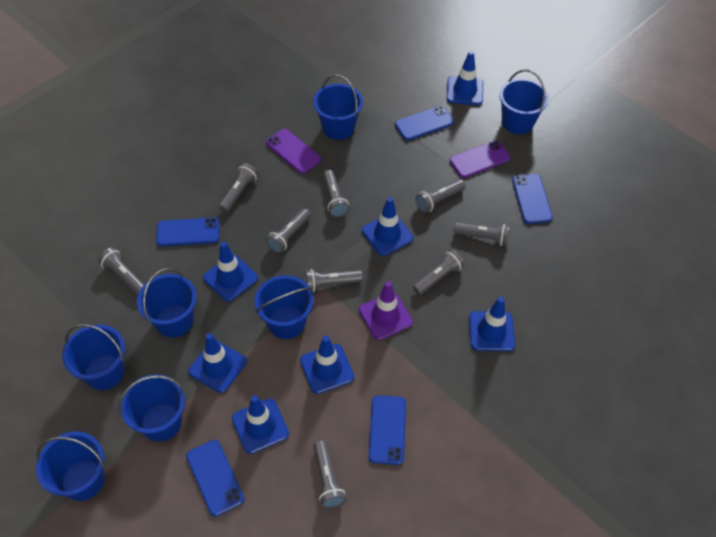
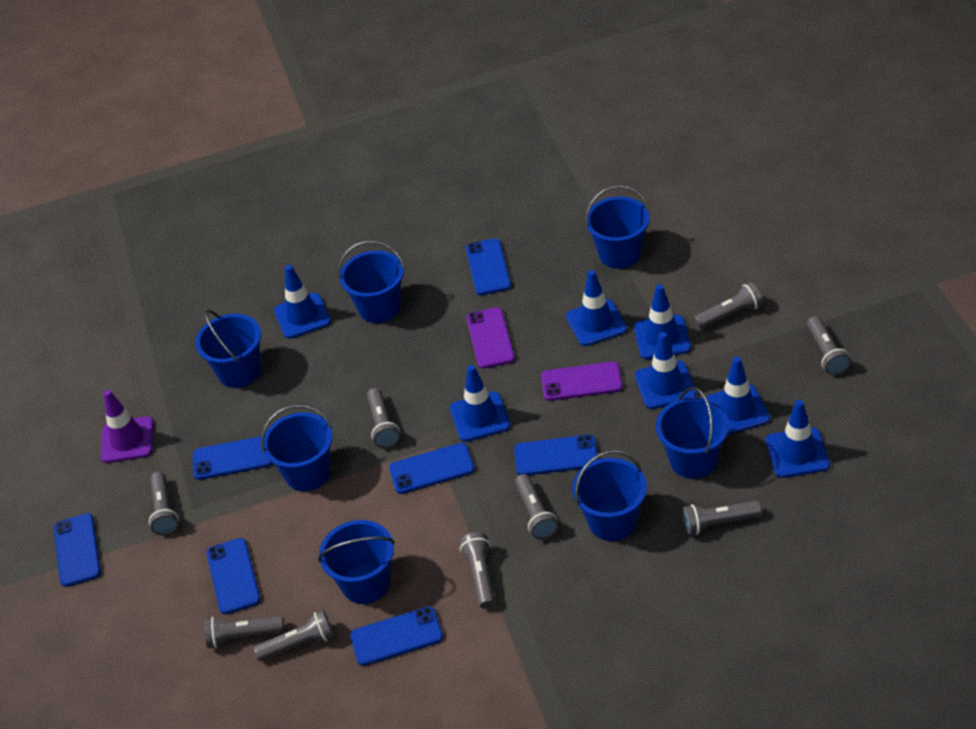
blue phone: 5 -> 7

